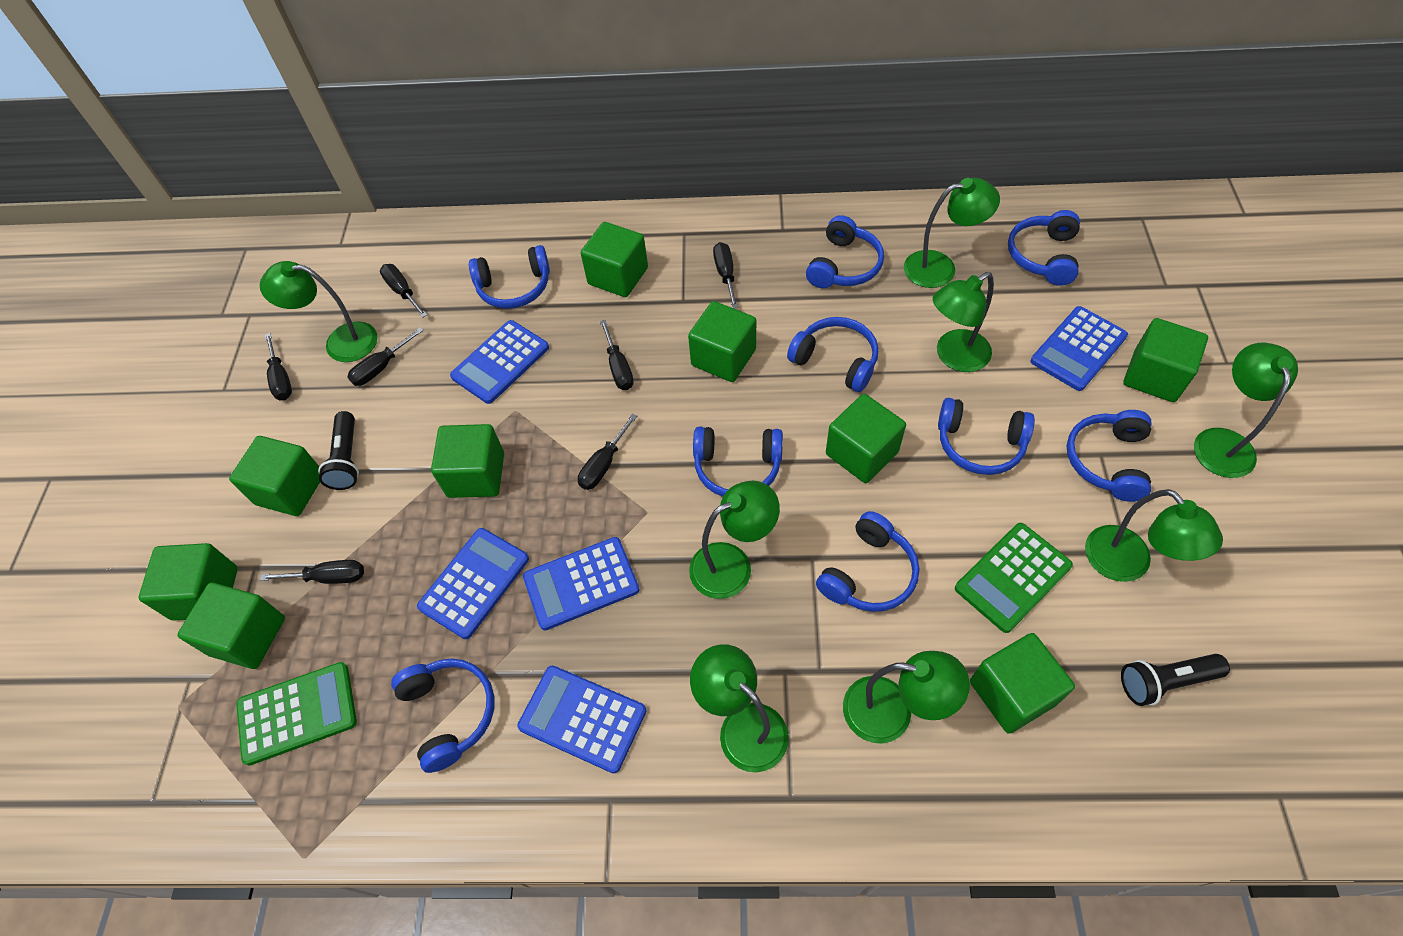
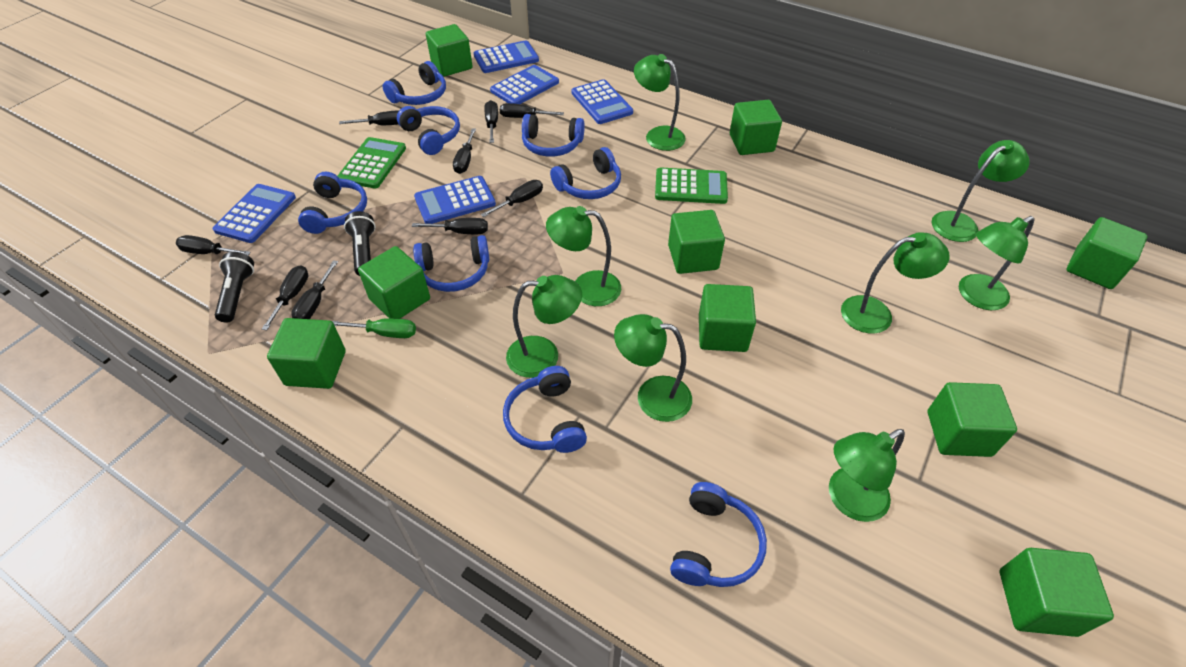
black screwdriver: 7 -> 9
blue headphones: 9 -> 8
green screwdriver: 0 -> 1

